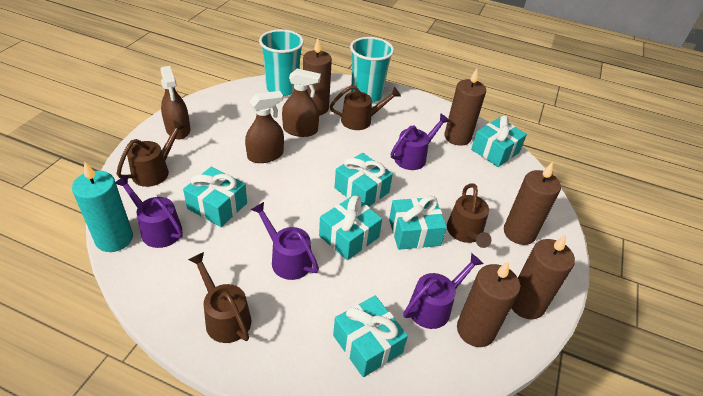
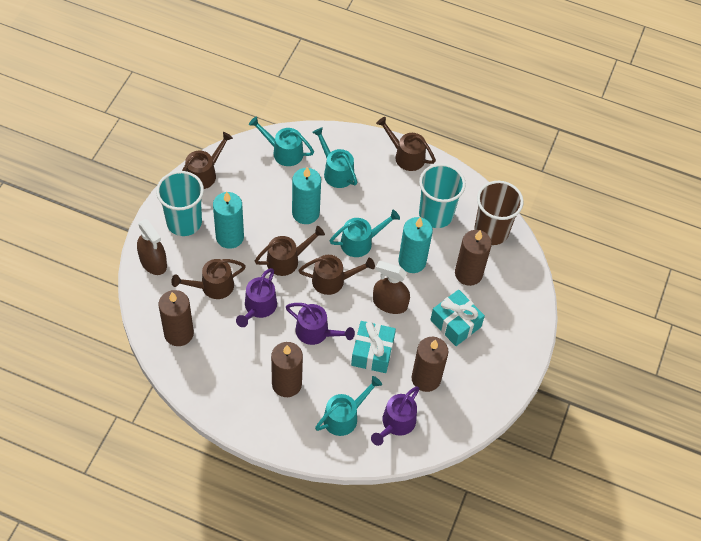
brown candle: 5 -> 4
brown cup: 0 -> 1
brown spray bottle: 3 -> 2
brown watering can: 4 -> 5
purple watering can: 4 -> 3
turquoise candle: 1 -> 3
turquoise gift: 6 -> 2
turquoise watering can: 0 -> 4

